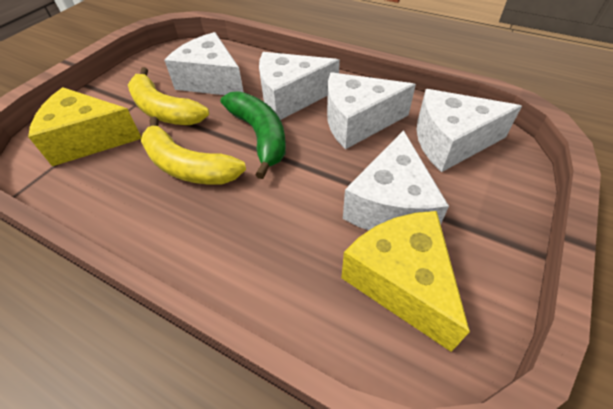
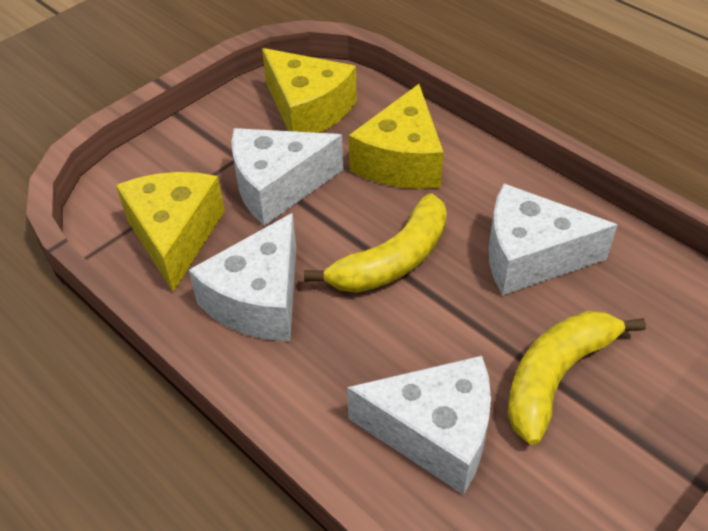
green banana: 1 -> 0
white cheese: 5 -> 4
yellow cheese: 2 -> 3

